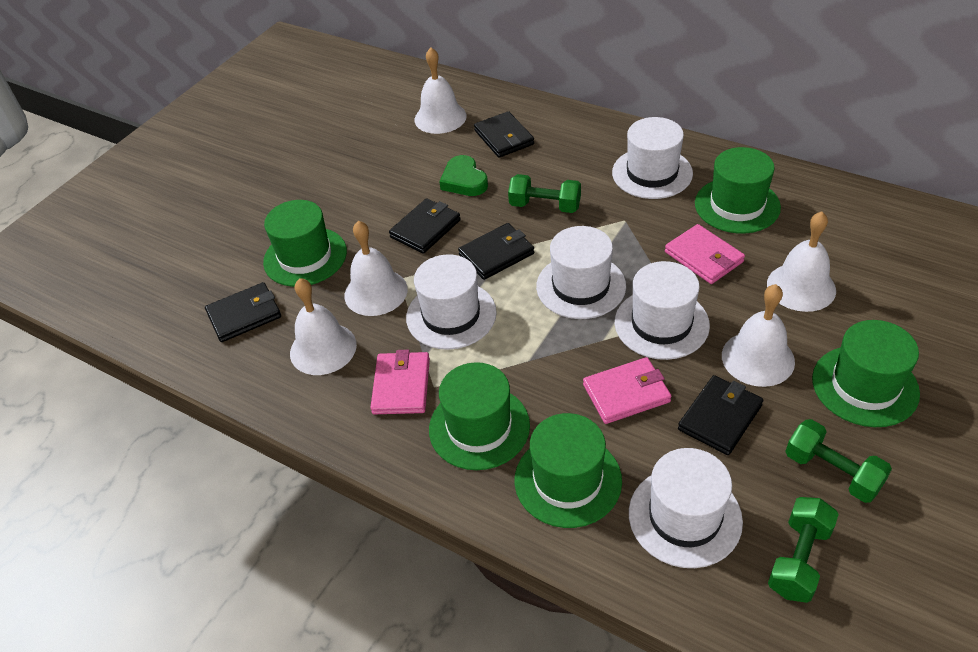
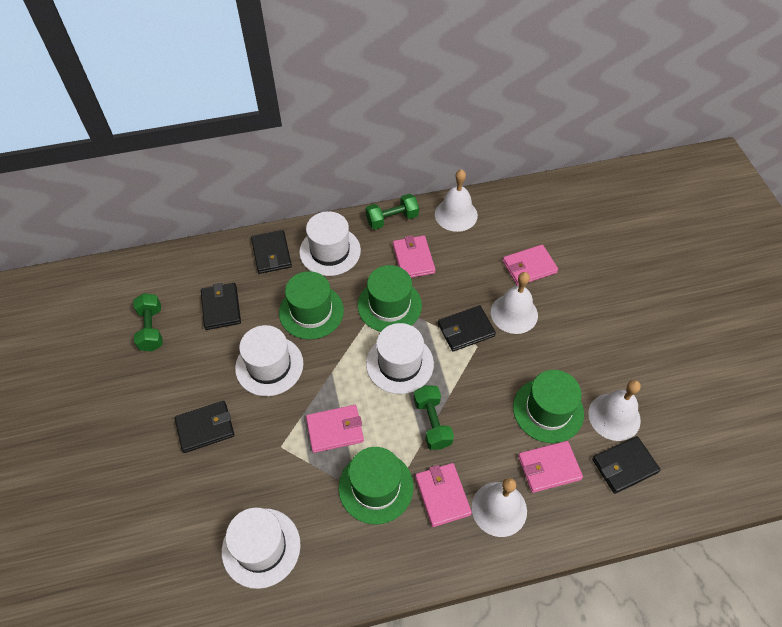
green hat: 5 -> 4
green heart: 1 -> 0
pink wallet: 3 -> 5
white bell: 5 -> 4
white hat: 5 -> 4

